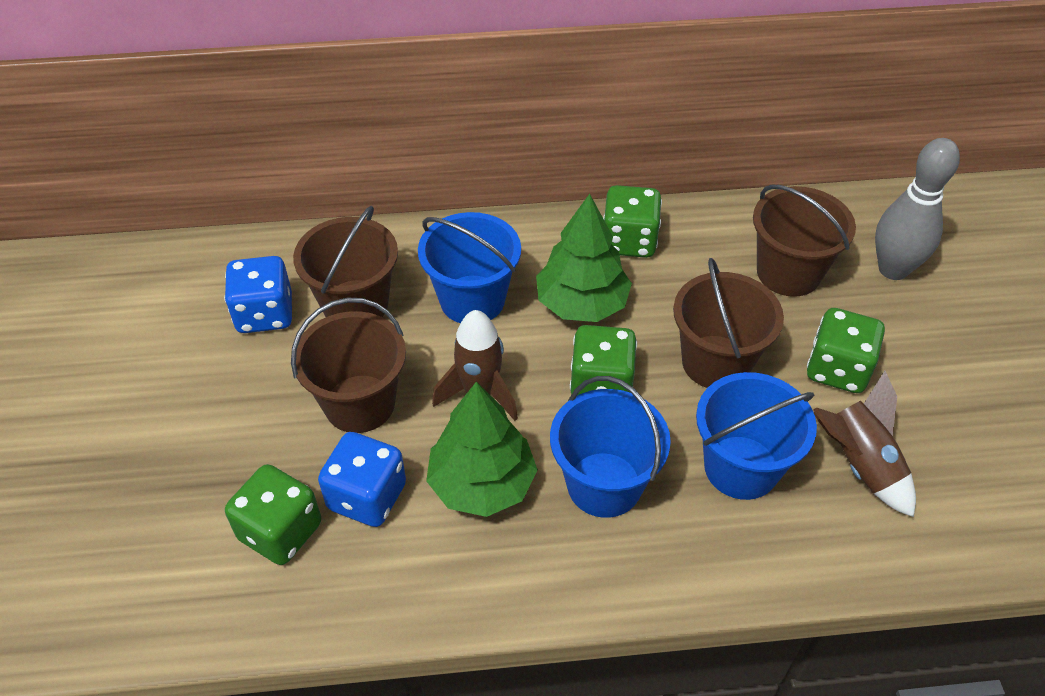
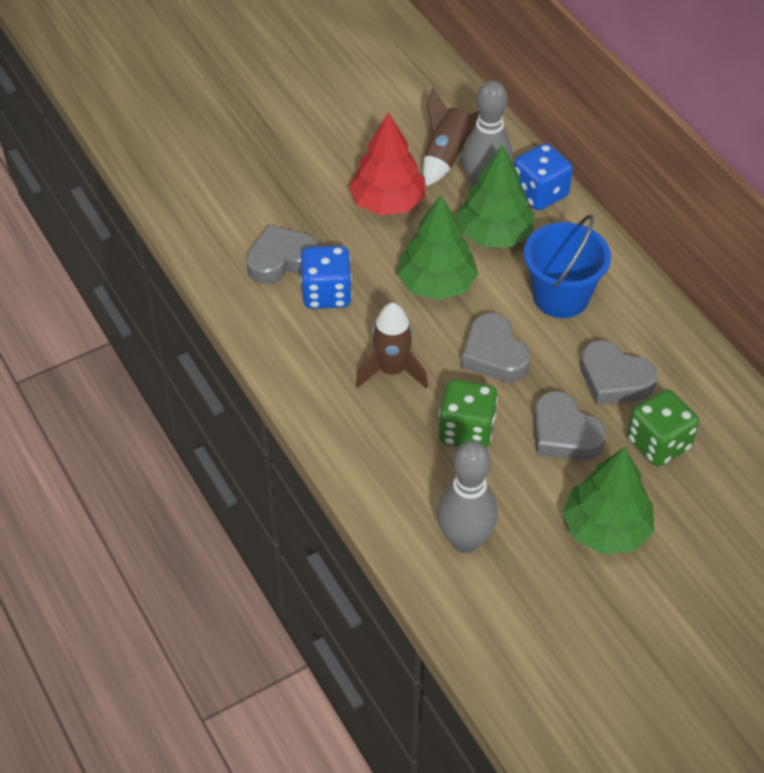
blue bucket: 3 -> 1
brown bucket: 4 -> 0
green dice: 4 -> 2
green tree: 2 -> 3
grey bowling pin: 1 -> 2
grey heart: 0 -> 4
red tree: 0 -> 1

